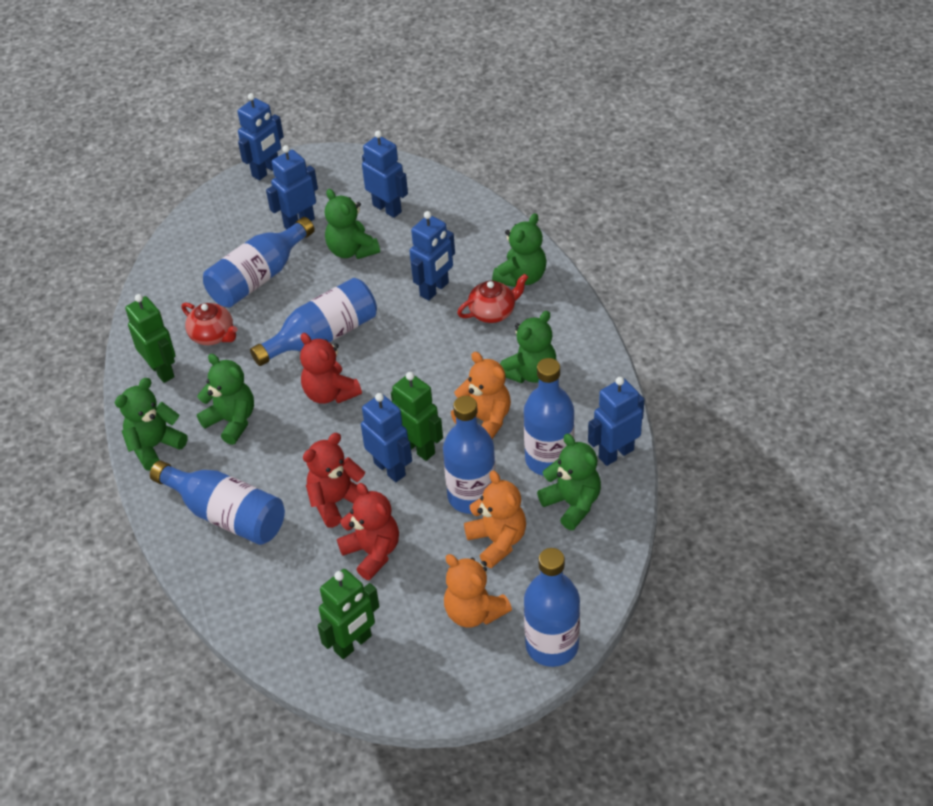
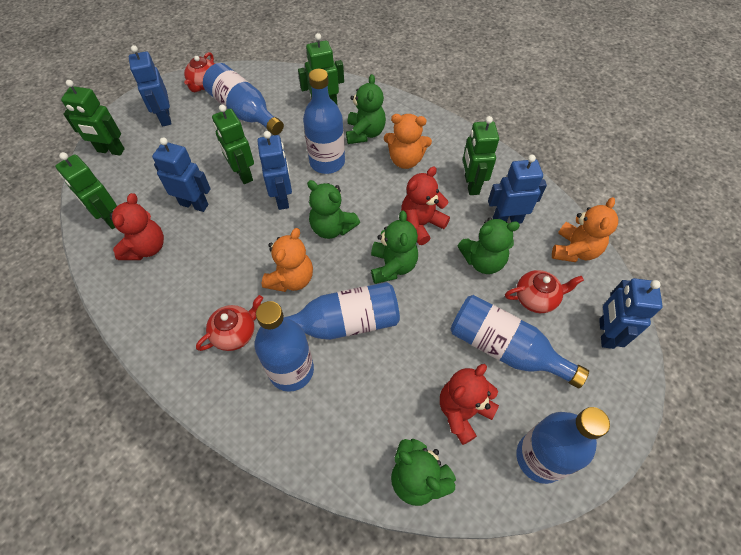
blue robot: 6 -> 5
green robot: 3 -> 5
green teddy bear: 6 -> 5
red teapot: 2 -> 3

